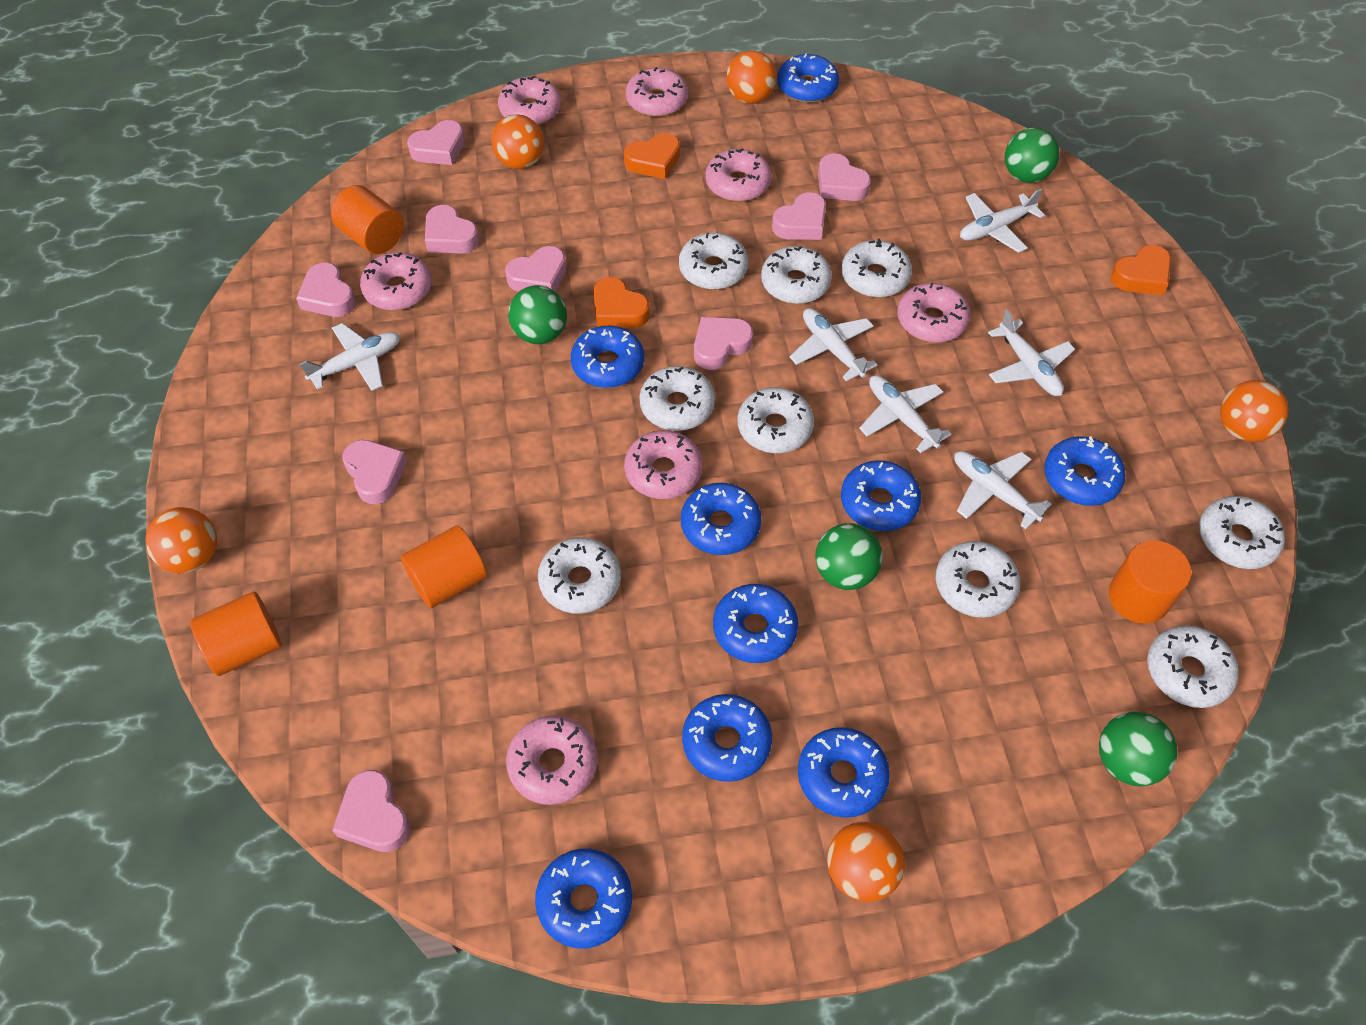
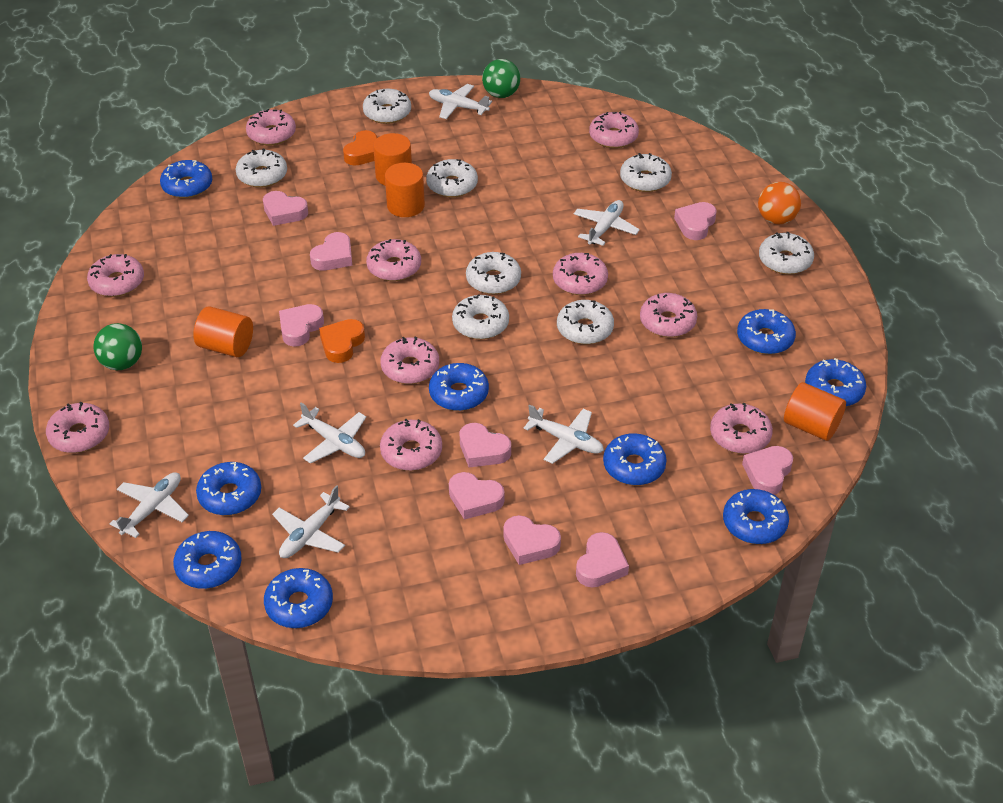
green ball: 4 -> 2
orange ball: 5 -> 1
orange heart: 3 -> 2
pink donut: 7 -> 10
white donut: 9 -> 8

